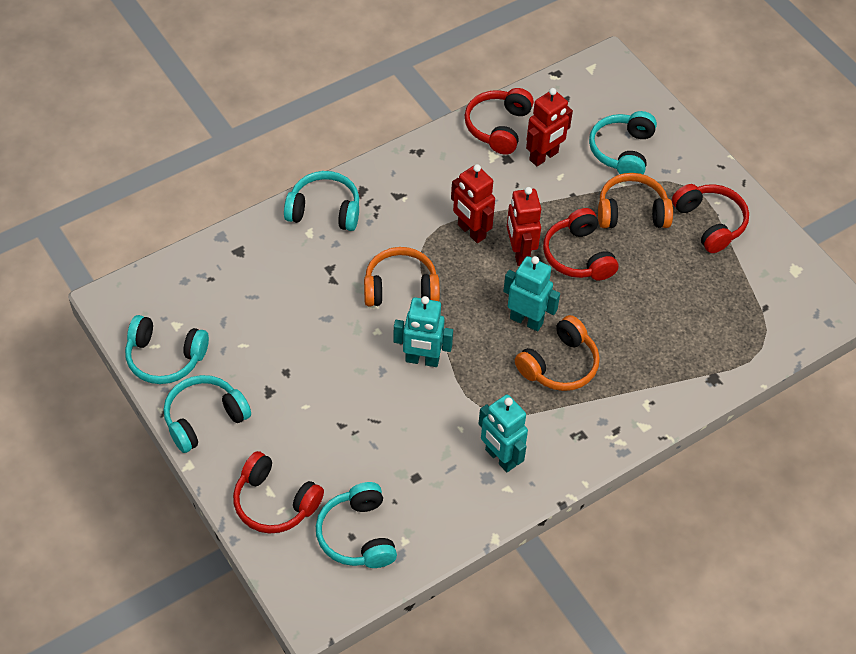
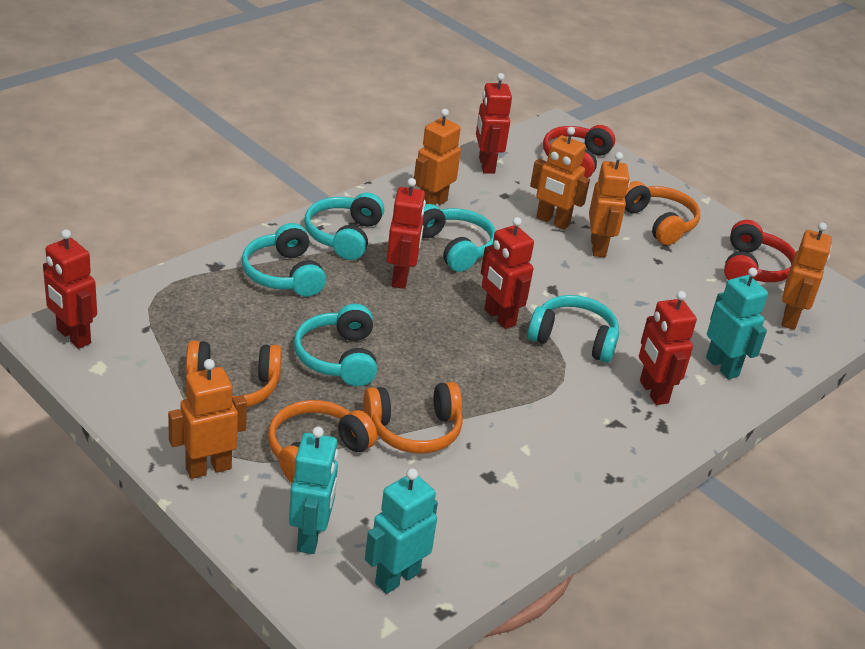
orange headphones: 3 -> 4
orange robot: 0 -> 5
red headphones: 4 -> 2
red robot: 3 -> 5

